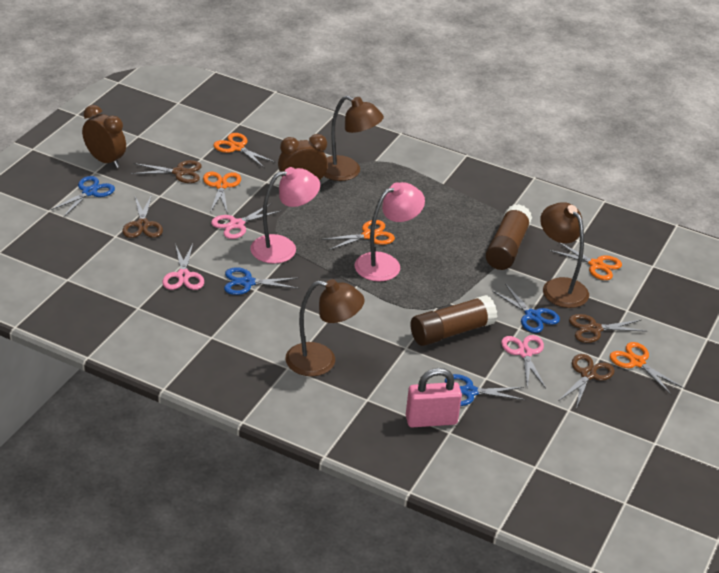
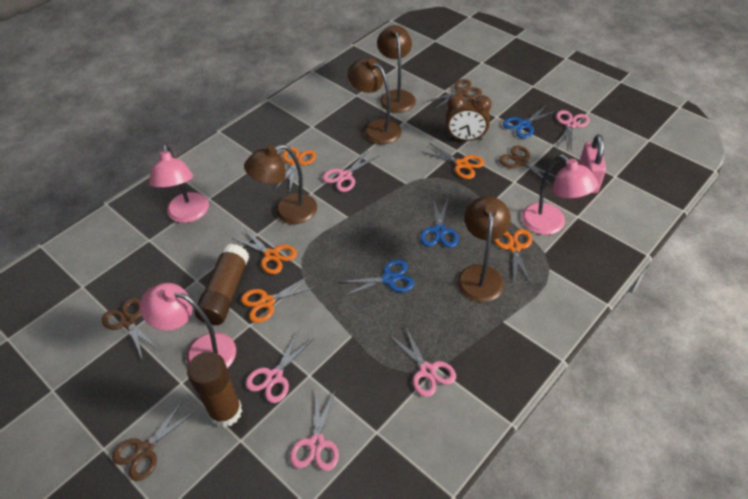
blue scissors: 4 -> 3
brown clock: 2 -> 1
brown lamp: 3 -> 4
pink lamp: 2 -> 3
pink scissors: 3 -> 5

